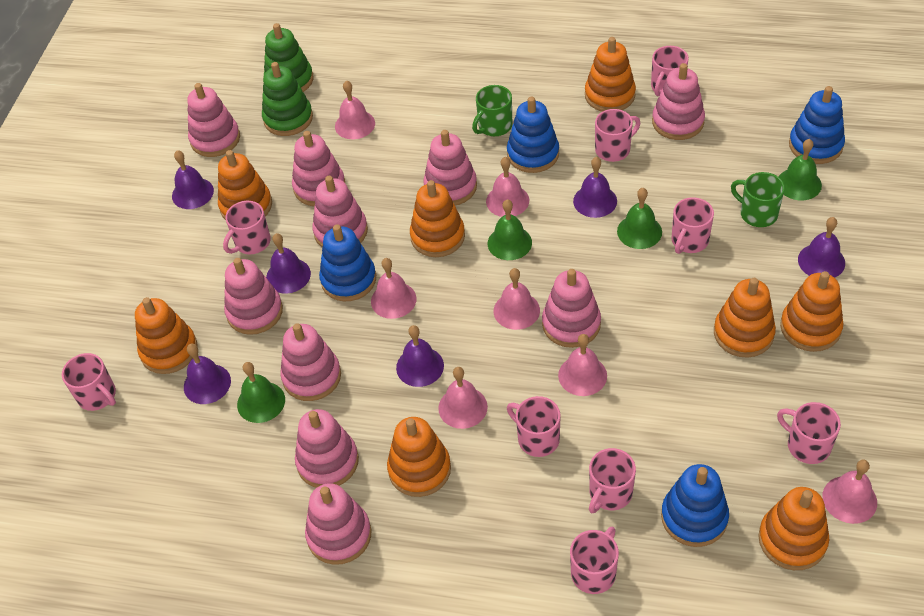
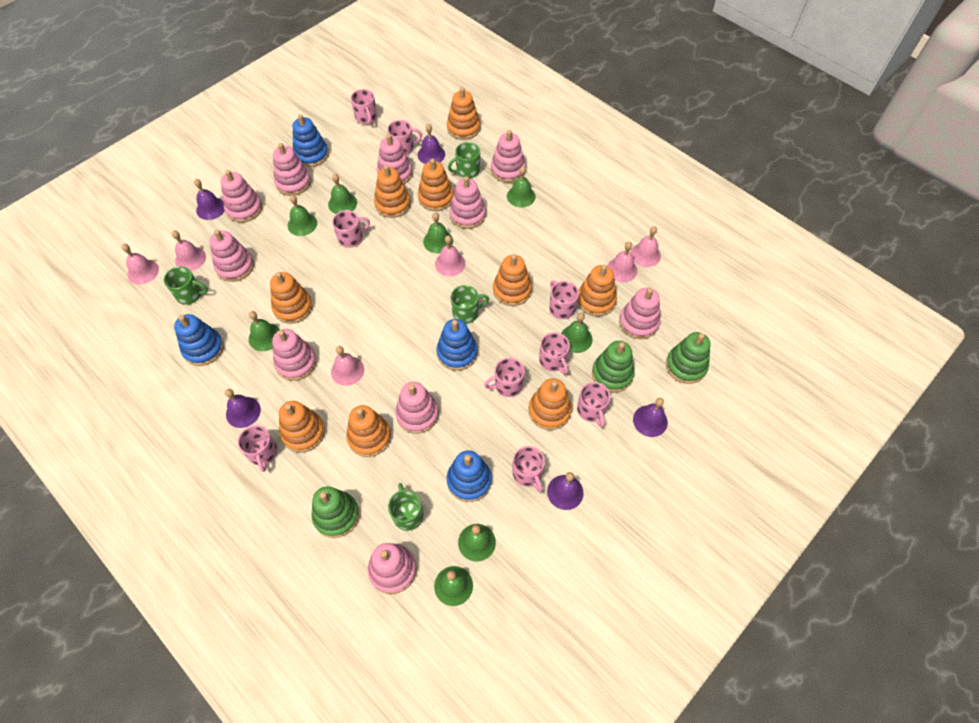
green bell: 4 -> 8
green mug: 2 -> 4
green stacking toy: 2 -> 3
orange stacking toy: 8 -> 9
pink bell: 7 -> 6
purple bell: 6 -> 5

